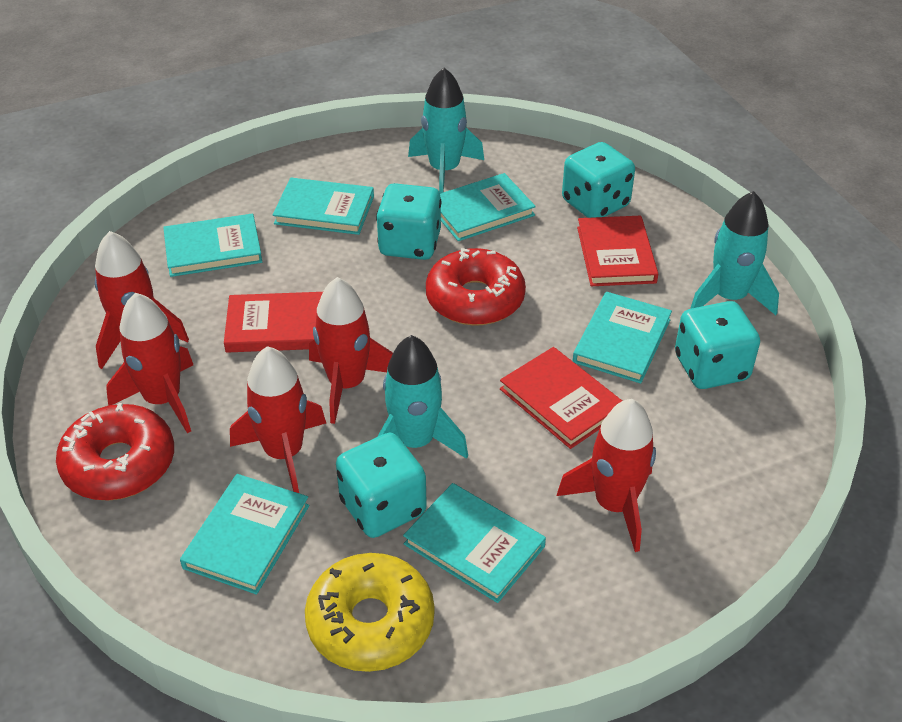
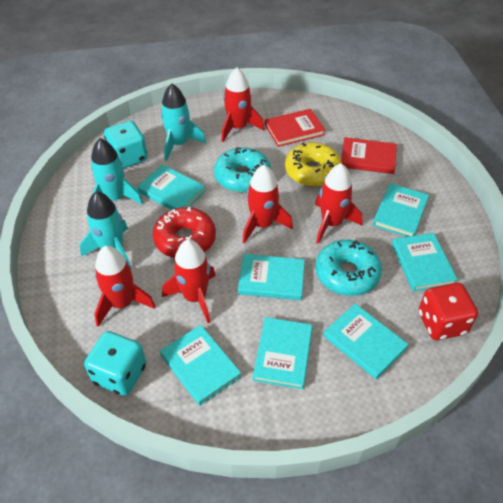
red book: 3 -> 2
red dice: 0 -> 1
red donut: 2 -> 1
turquoise book: 6 -> 7
turquoise dice: 4 -> 2
turquoise donut: 0 -> 2

